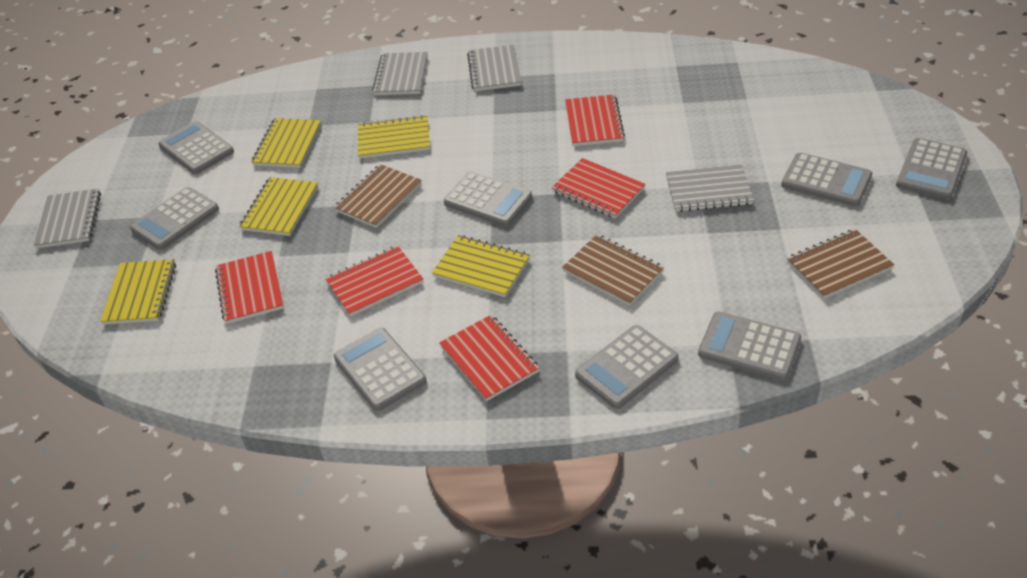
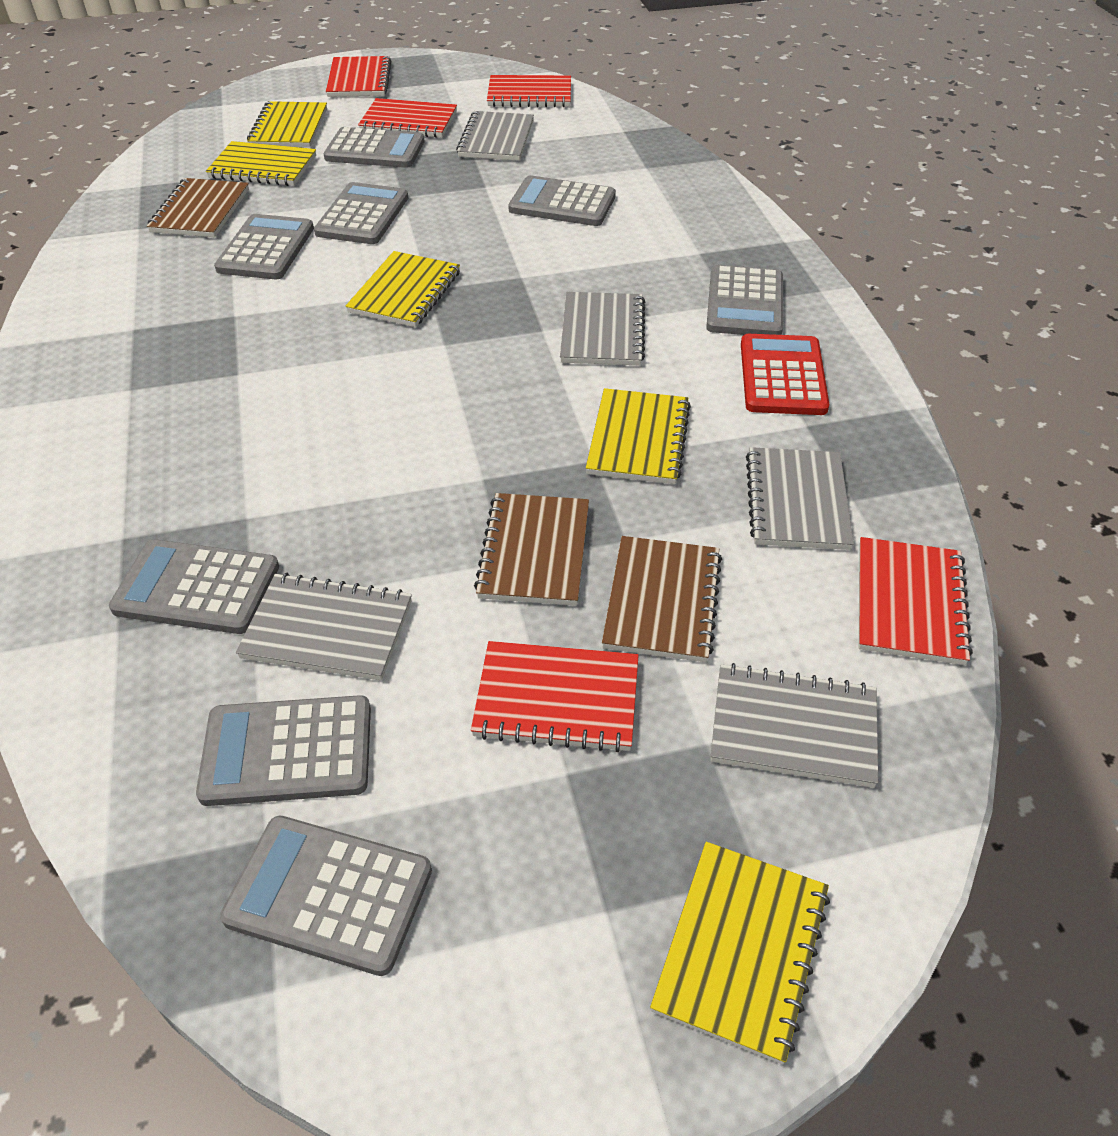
grey notebook: 4 -> 5
red calculator: 0 -> 1

